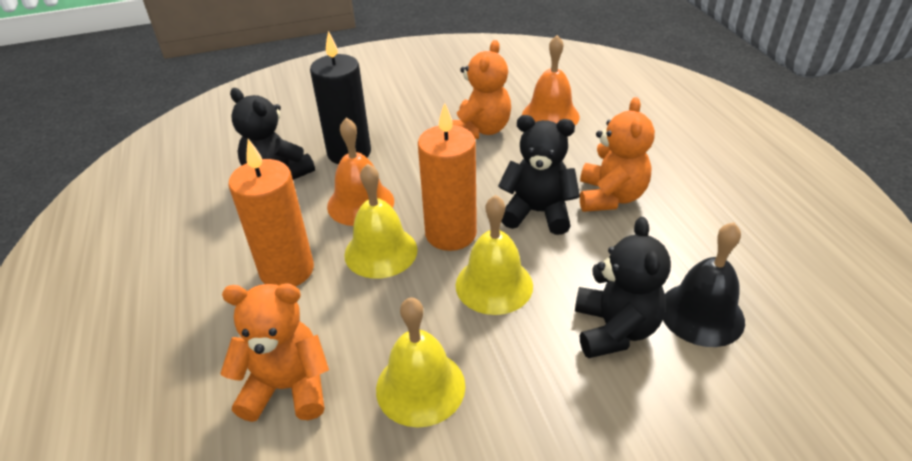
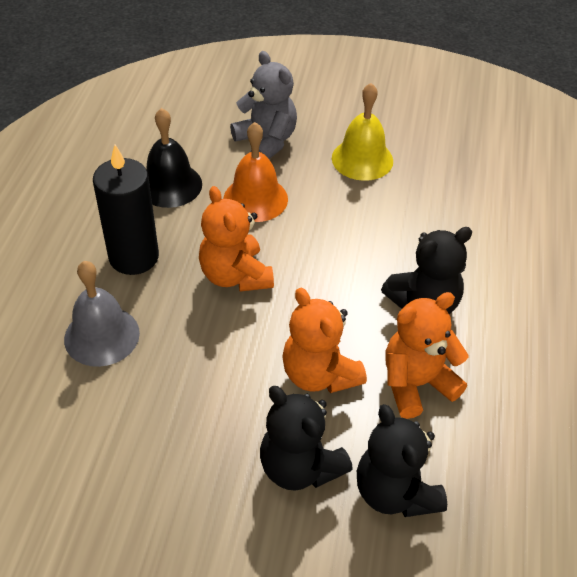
grey bell: 0 -> 1
grey teddy bear: 0 -> 1
orange bell: 2 -> 1
orange candle: 2 -> 0
yellow bell: 3 -> 1

